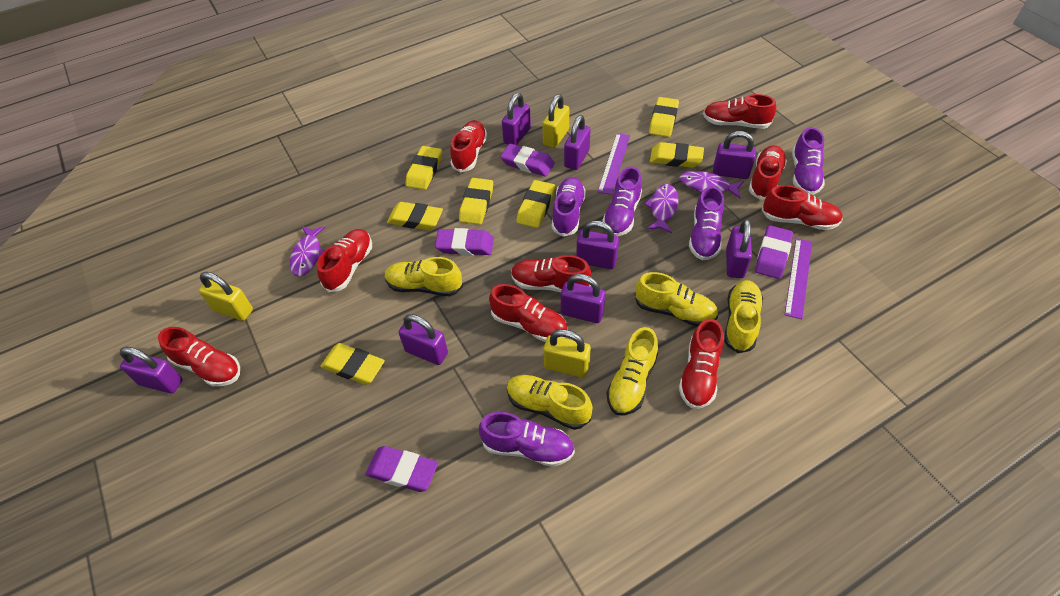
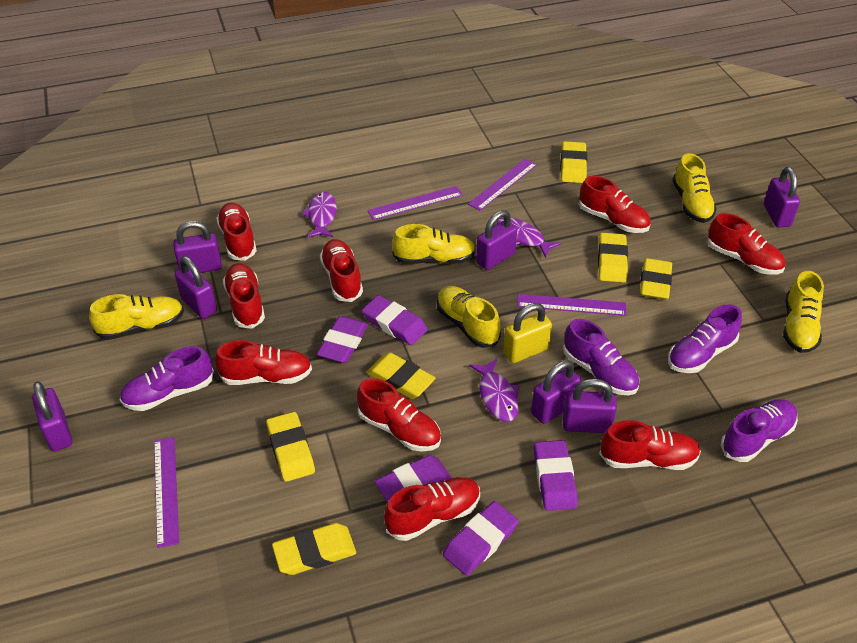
purple eraser: 4 -> 5
purple padlock: 8 -> 7
purple ruler: 2 -> 4
purple shoe: 5 -> 4
yellow eraser: 7 -> 6
yellow padlock: 3 -> 1

